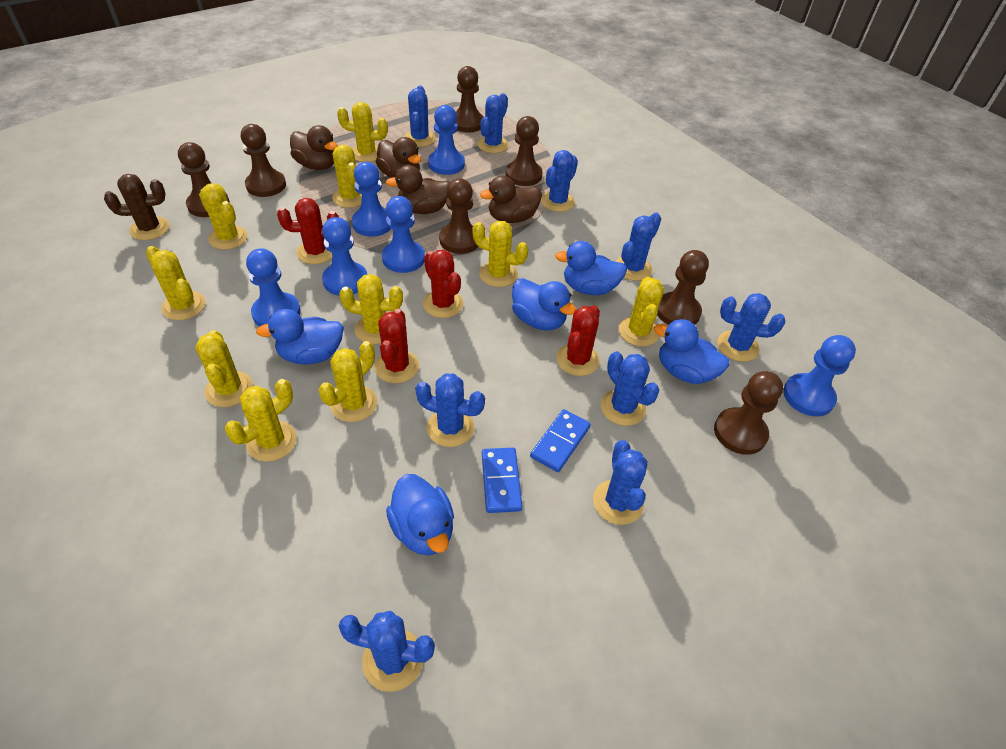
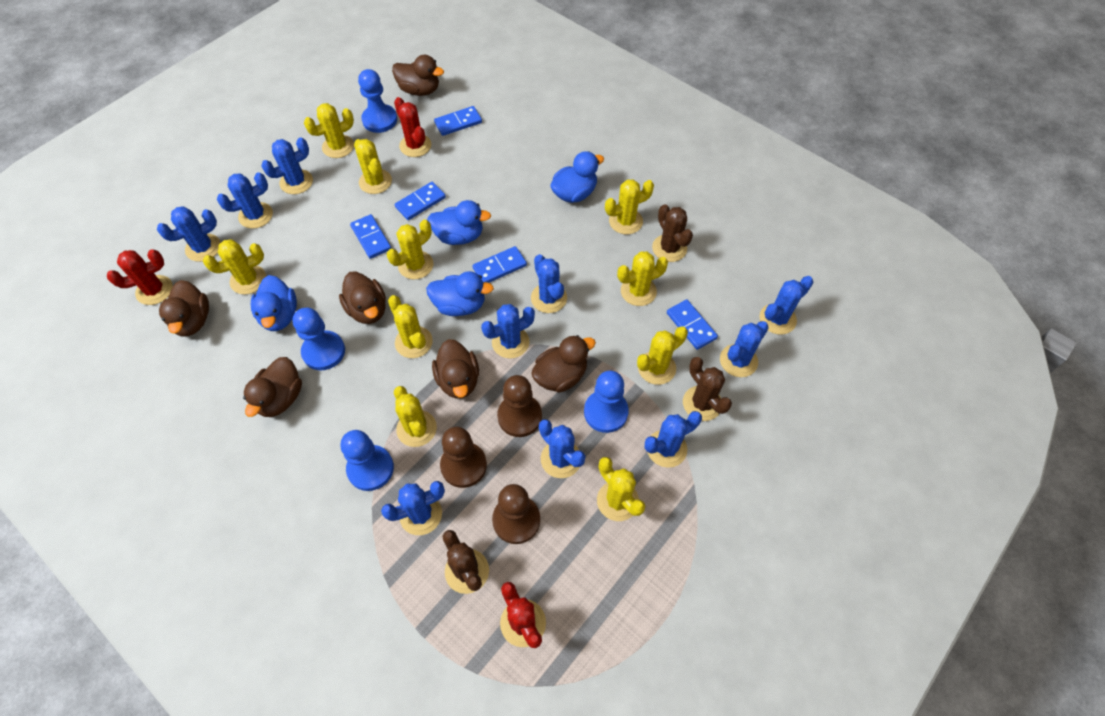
blue cactus: 9 -> 10
blue domino: 2 -> 5
blue duck: 5 -> 4
blue pawn: 6 -> 4
brown cactus: 1 -> 3
brown duck: 4 -> 6
brown pawn: 7 -> 3
red cactus: 4 -> 3

